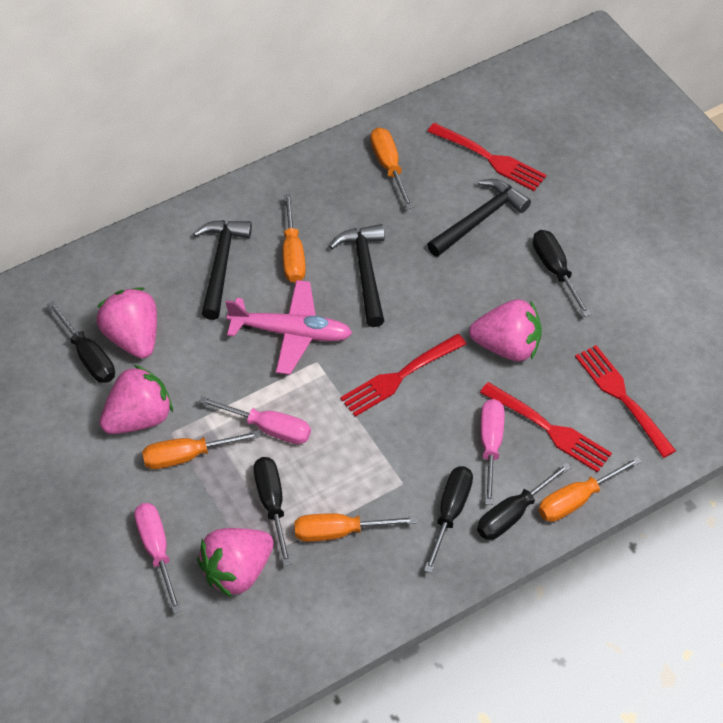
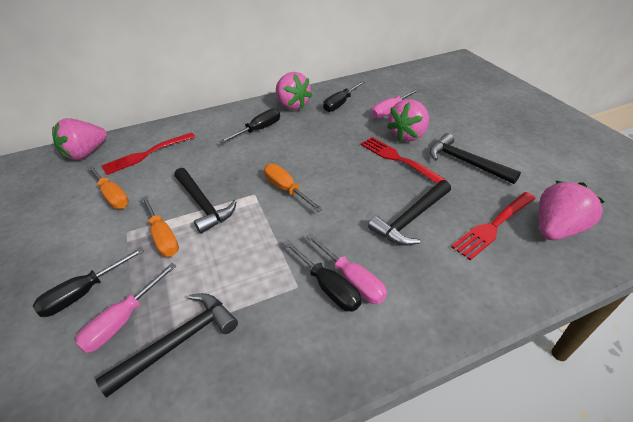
black hammer: 3 -> 4
black screwdriver: 5 -> 4
orange screwdriver: 5 -> 3
pink plane: 1 -> 0
red fork: 4 -> 3

